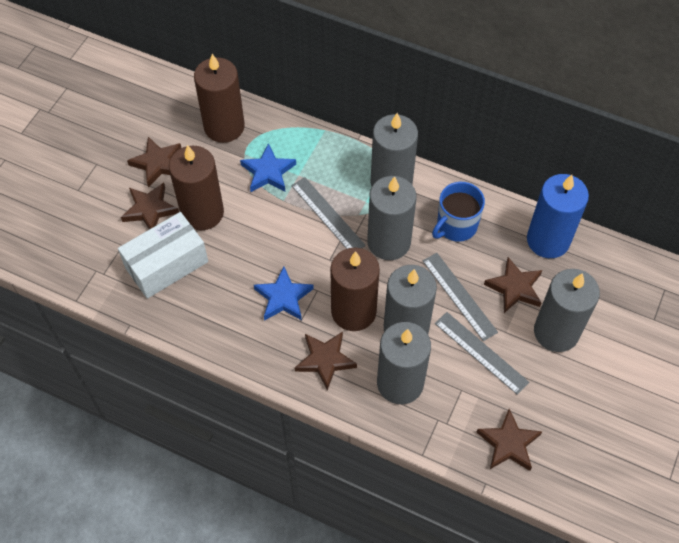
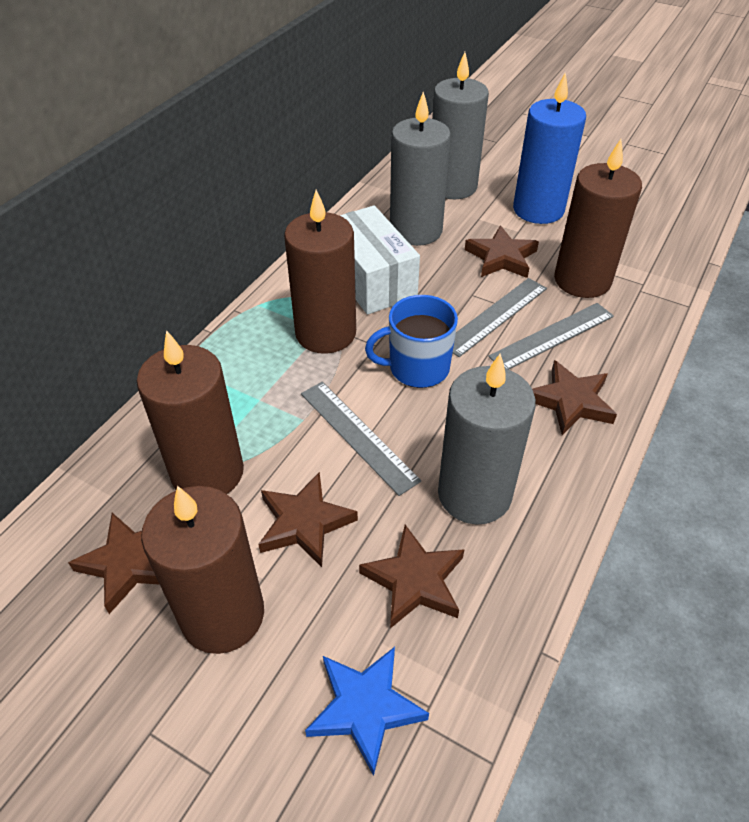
blue star: 2 -> 1
brown candle: 3 -> 4
grey candle: 5 -> 3

